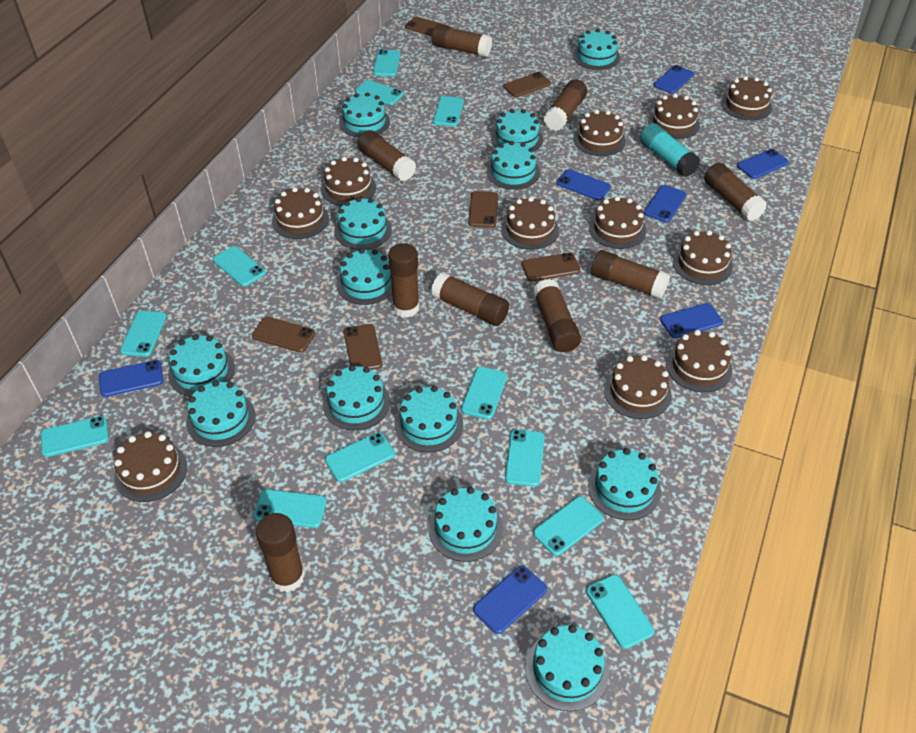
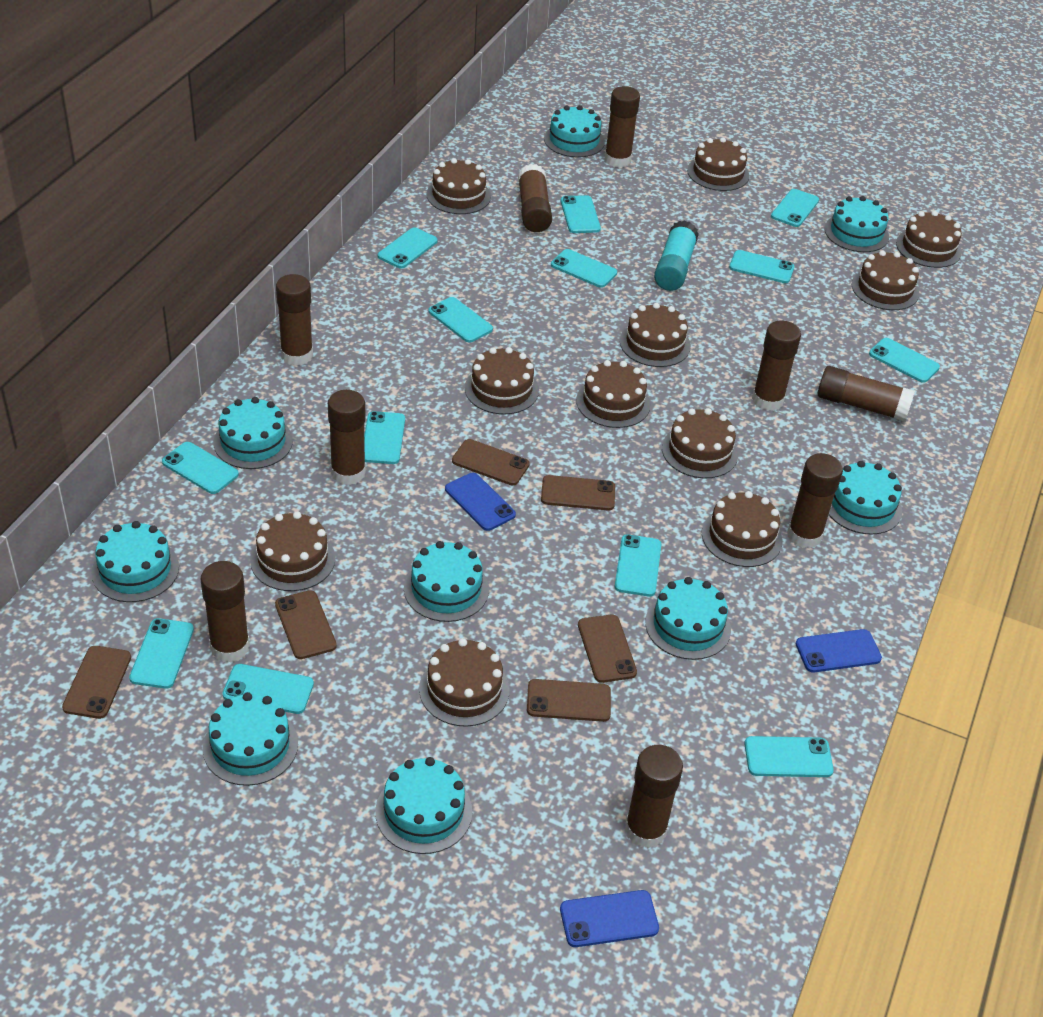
blue phone: 7 -> 3
turquoise cake: 13 -> 9
turquoise phone: 12 -> 13

